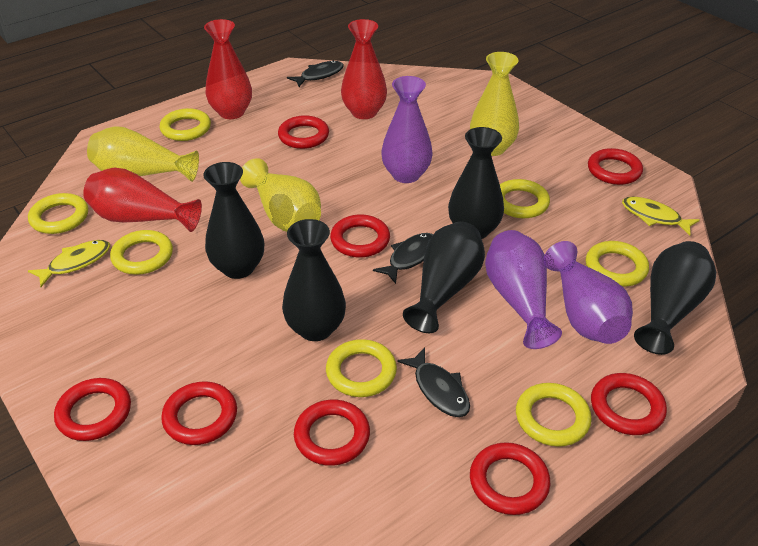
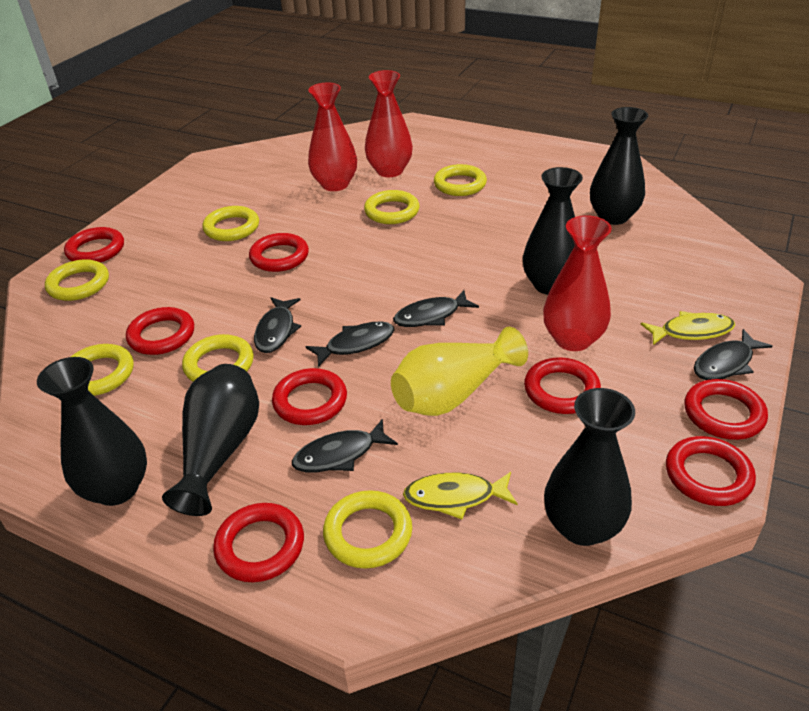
black fish: 3 -> 5
purple vase: 3 -> 0
yellow vase: 3 -> 1

